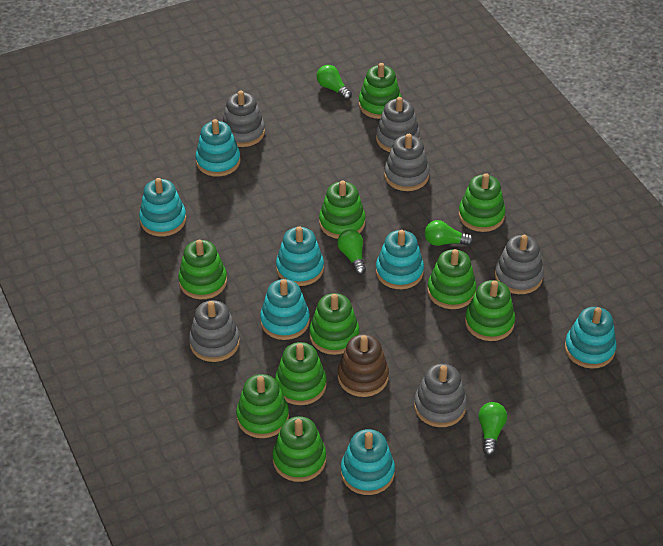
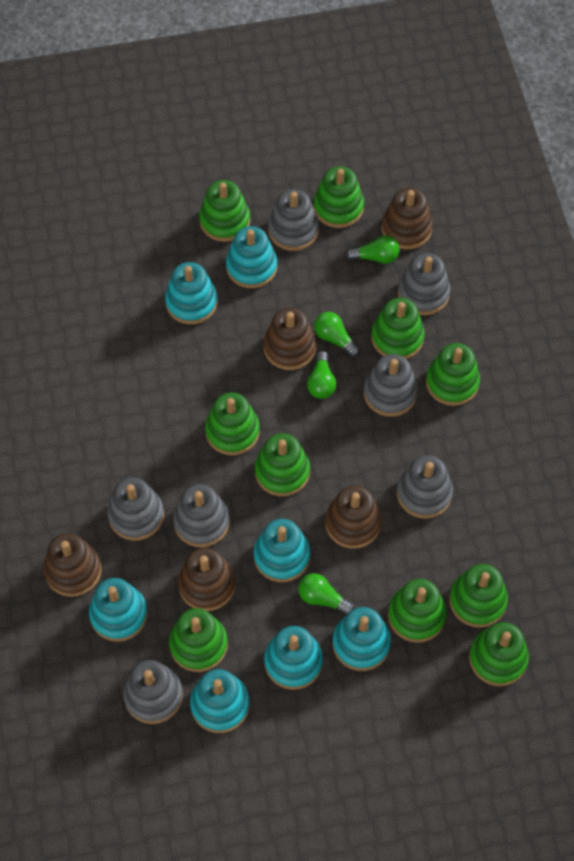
brown stacking toy: 1 -> 5
grey stacking toy: 6 -> 7

